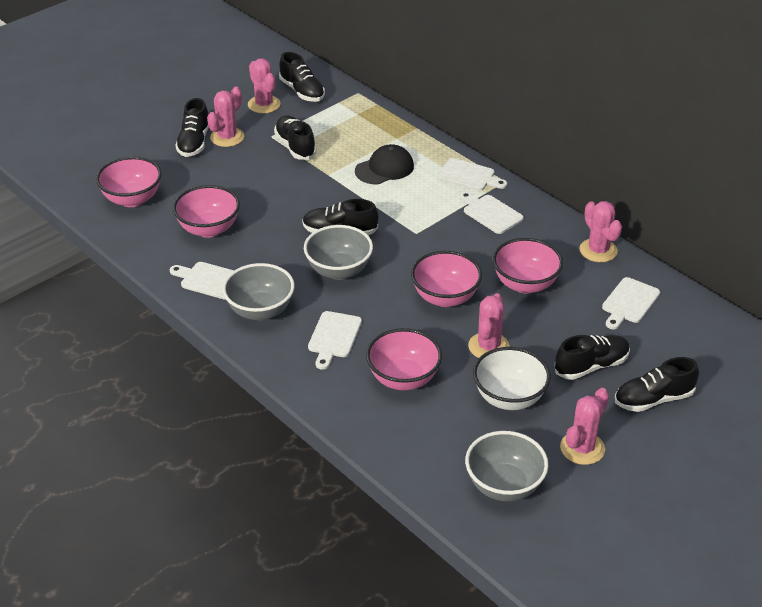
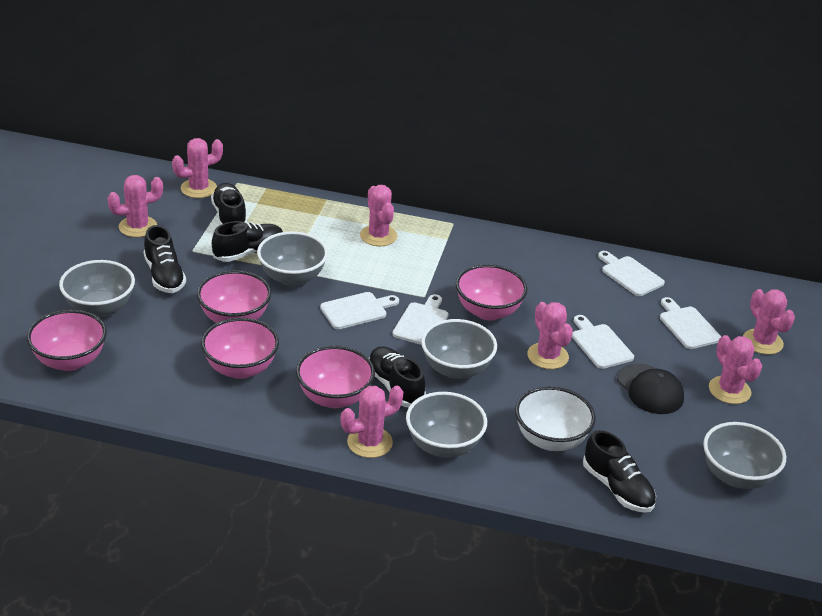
black shoe: 6 -> 5
grey bowl: 3 -> 5
pink cactus: 5 -> 7

